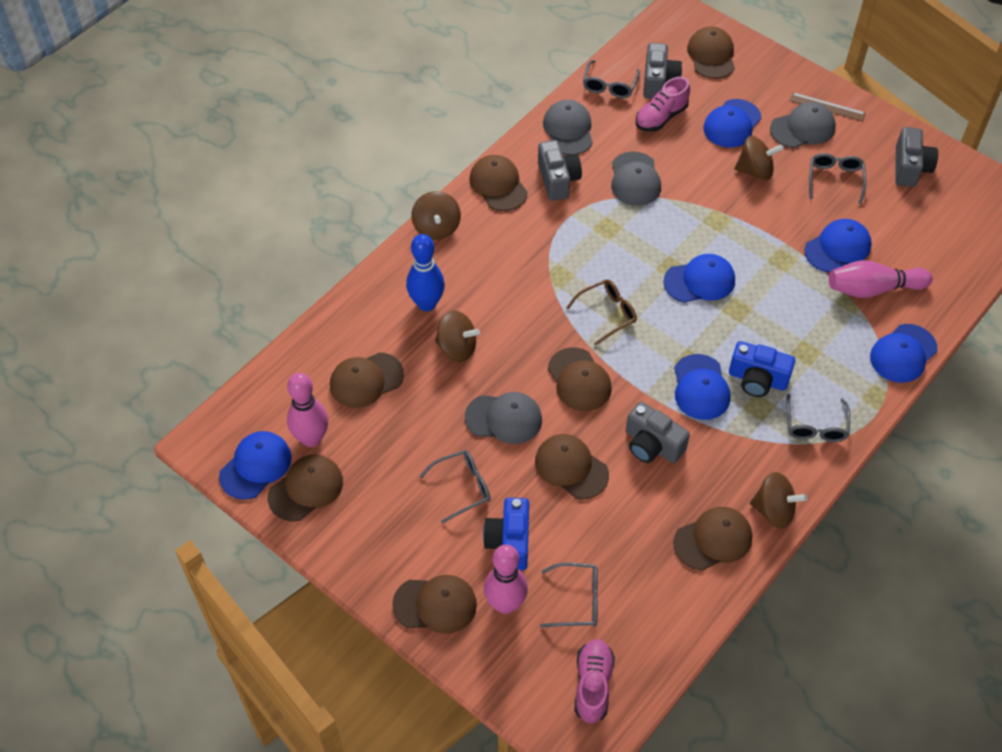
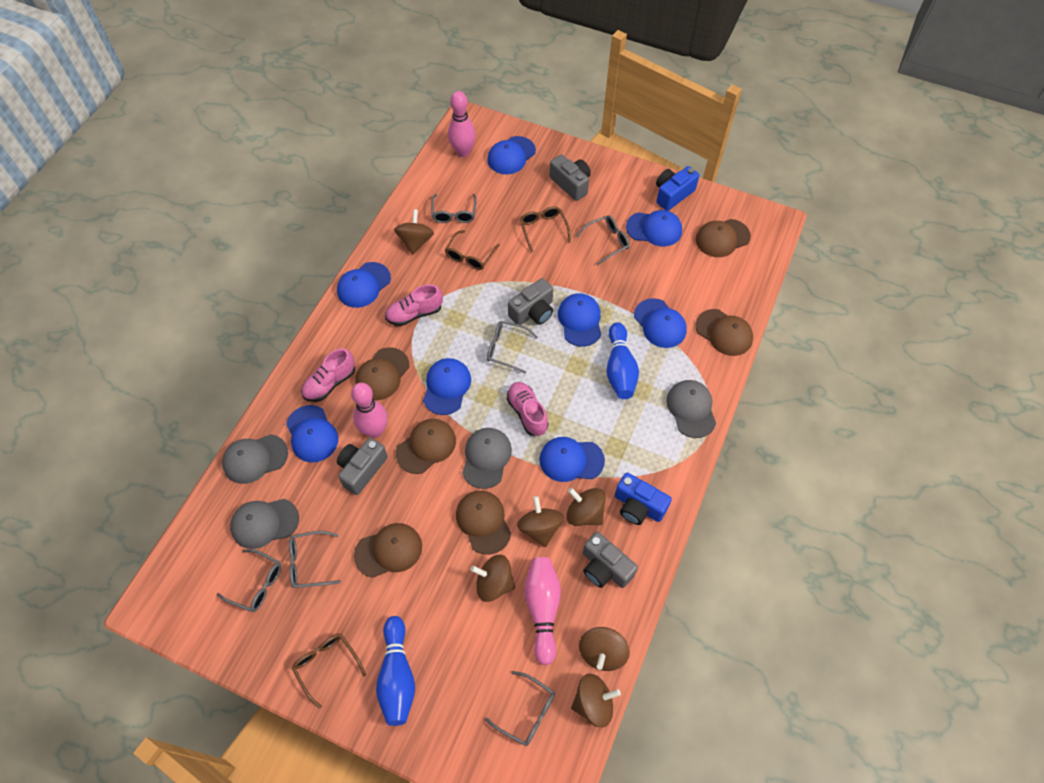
blue bowling pin: 1 -> 2
blue cap: 6 -> 8
brown cap: 8 -> 6
brown glasses: 1 -> 3
brown ruler: 1 -> 0
brown spinning top: 4 -> 6
grey glasses: 5 -> 6
pink shoe: 2 -> 3

